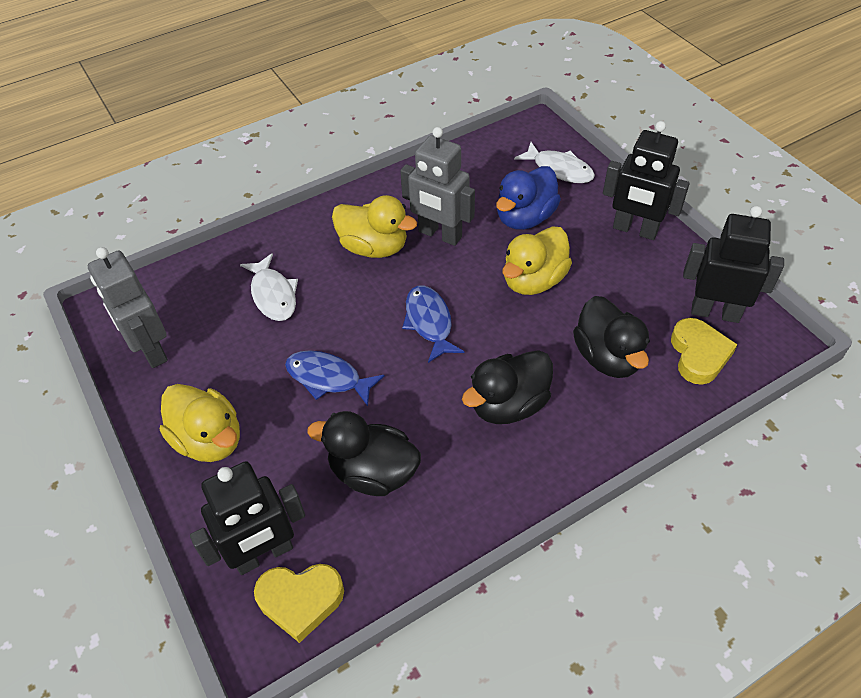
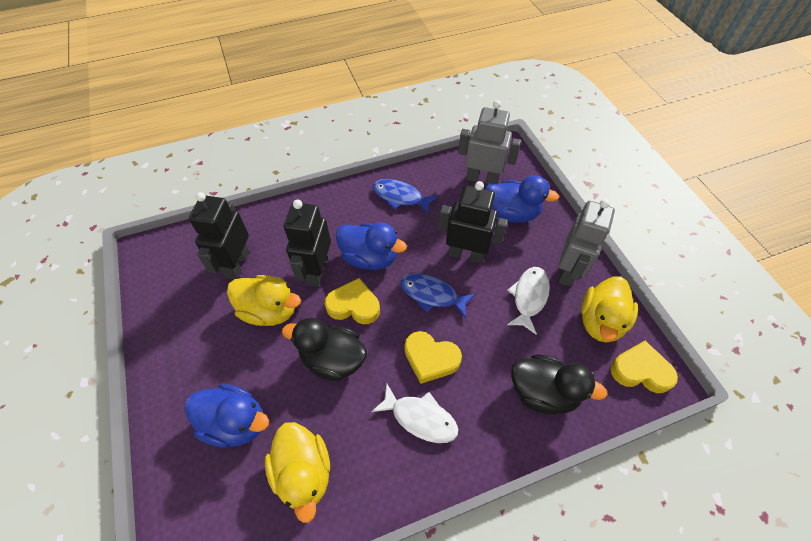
black duck: 3 -> 2
blue duck: 1 -> 3
yellow heart: 2 -> 3

